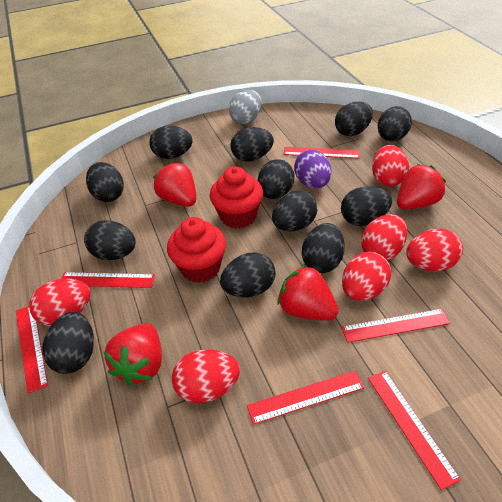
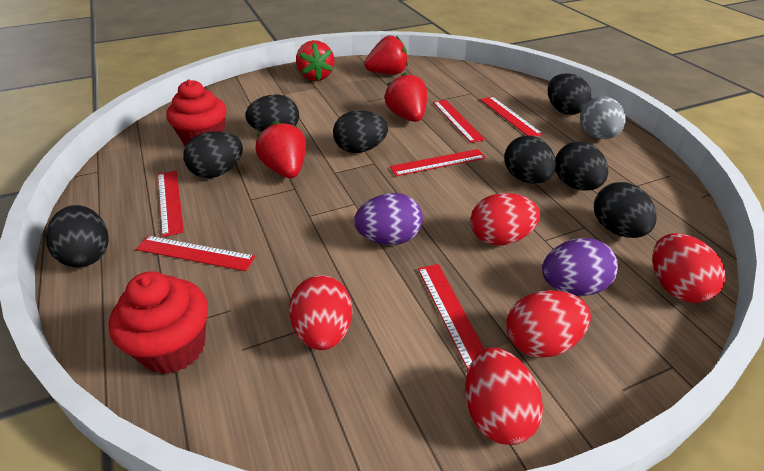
black egg: 12 -> 8
purple egg: 1 -> 2
red egg: 6 -> 5

